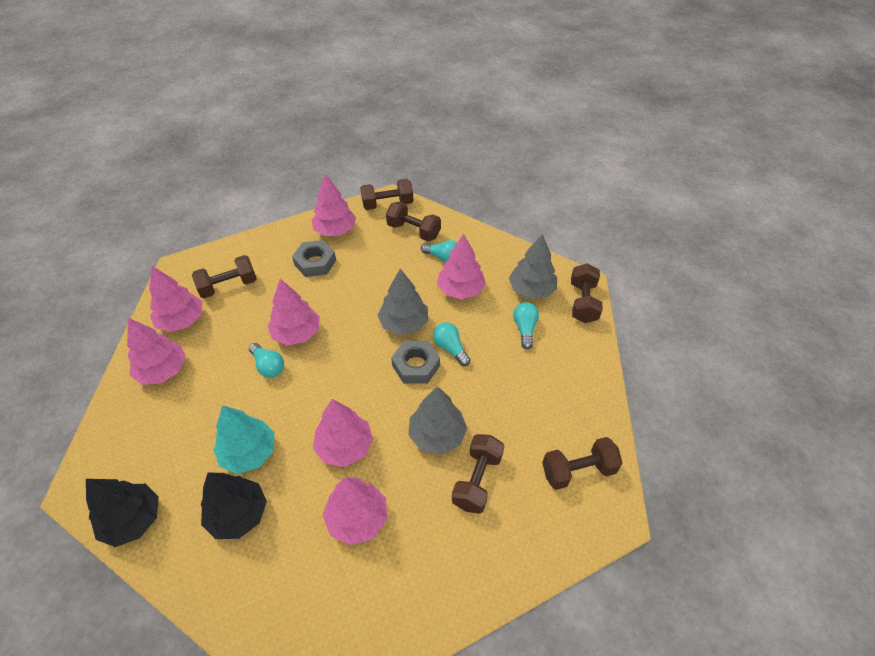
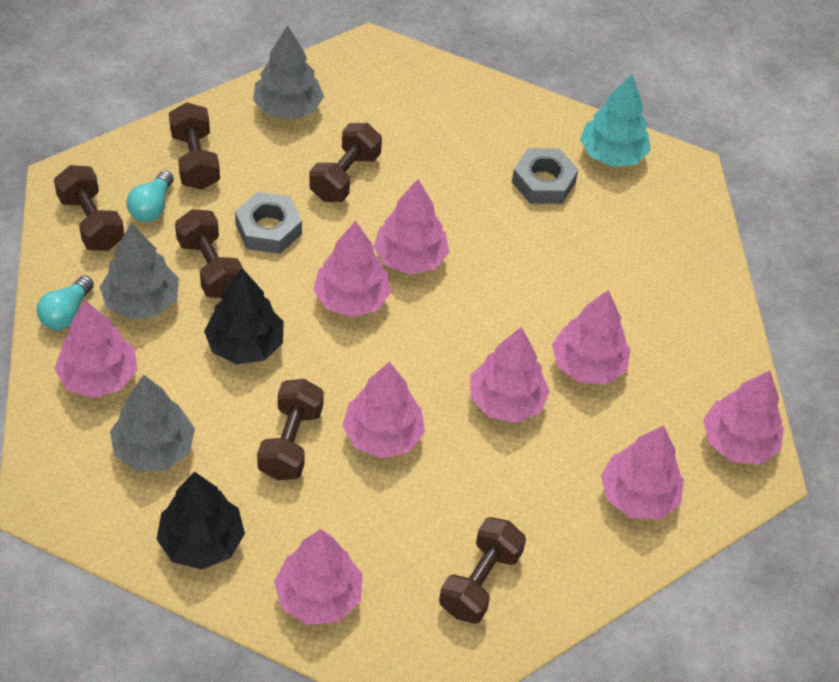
pink tree: 7 -> 9
turquoise light bulb: 4 -> 2

